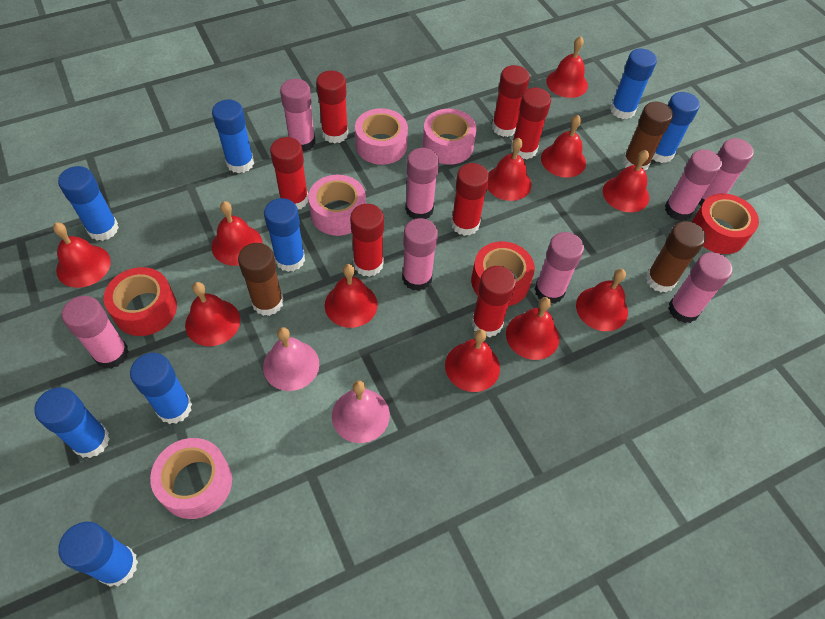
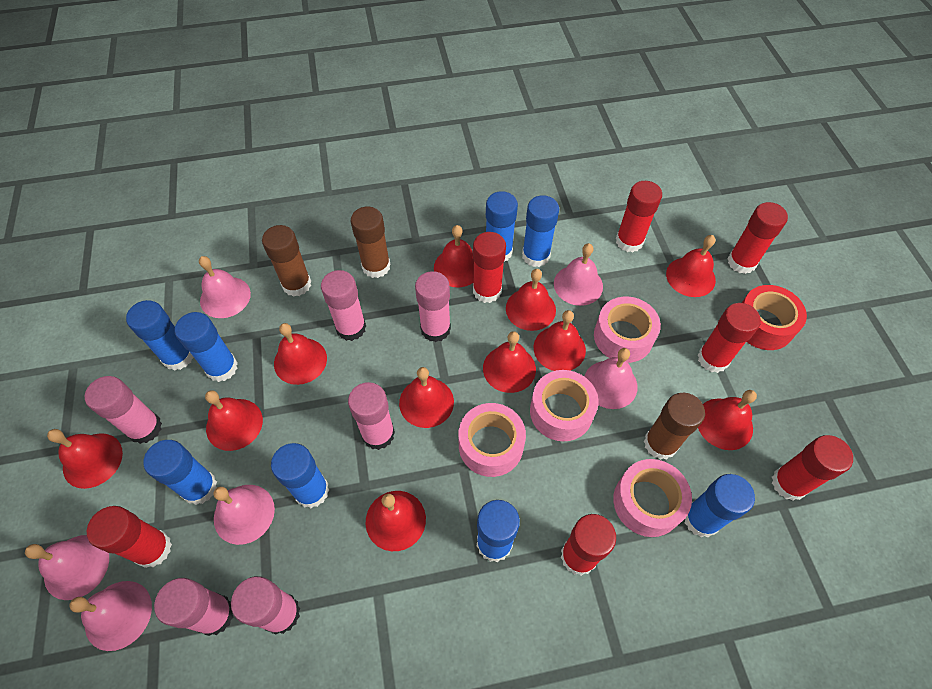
pink bell: 2 -> 6
pink glue stick: 8 -> 6
red tape: 3 -> 1

